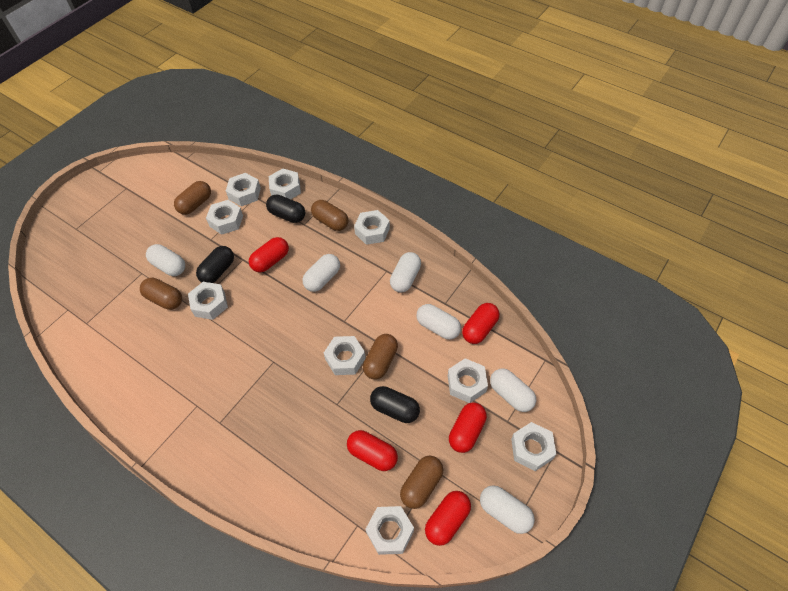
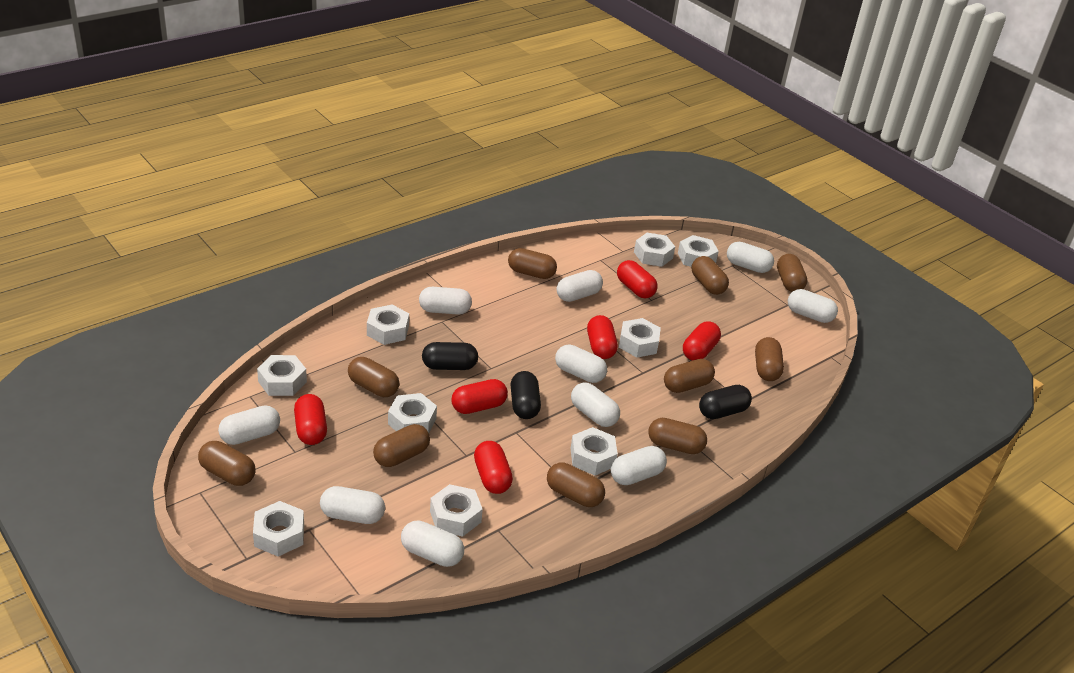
brown capsule: 5 -> 10
red capsule: 5 -> 6
white capsule: 6 -> 10

